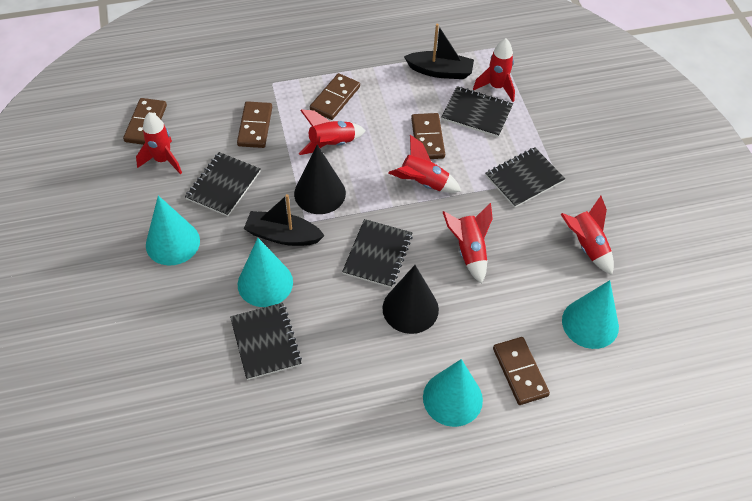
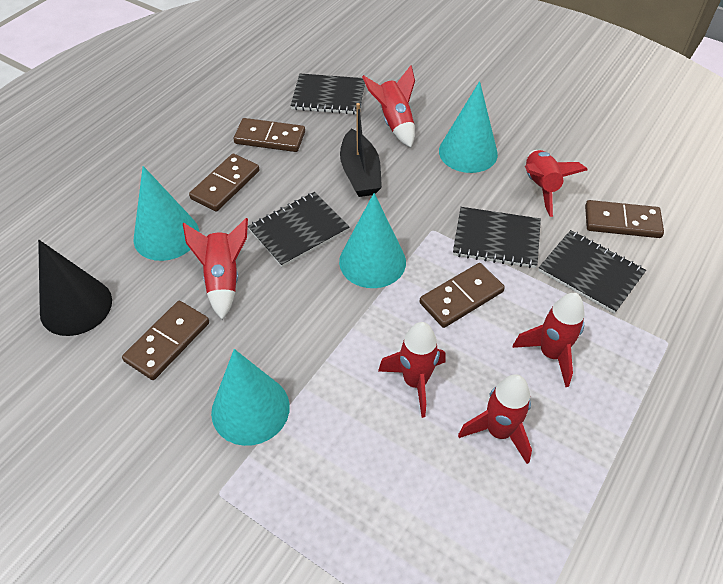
black boat: 2 -> 1
black cone: 2 -> 1
black notebook: 5 -> 4

